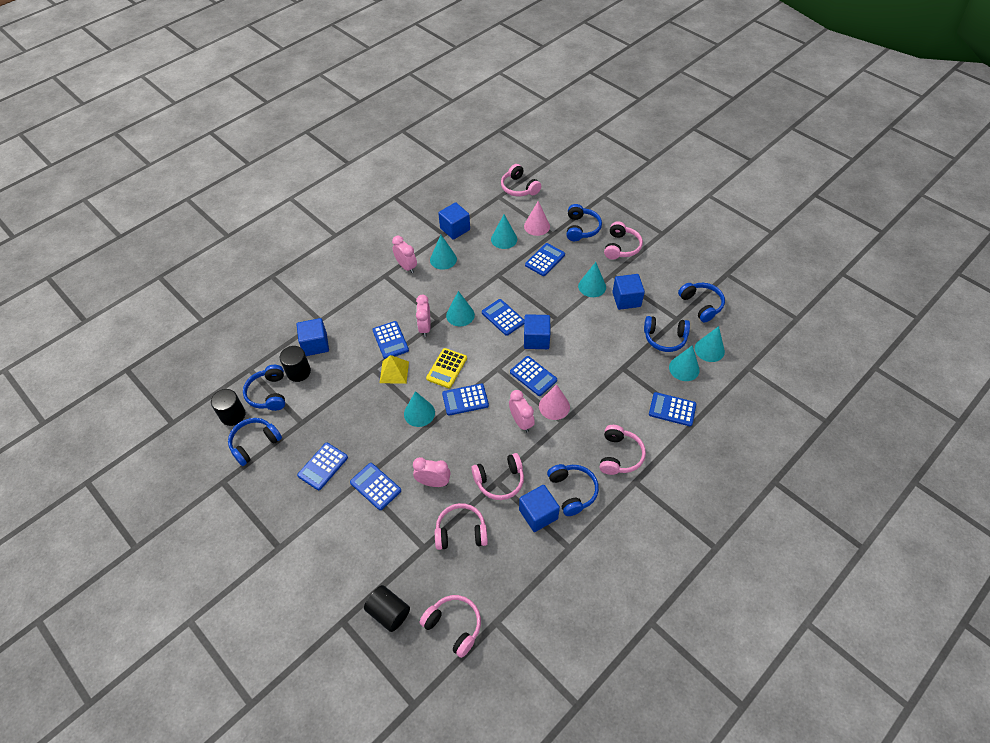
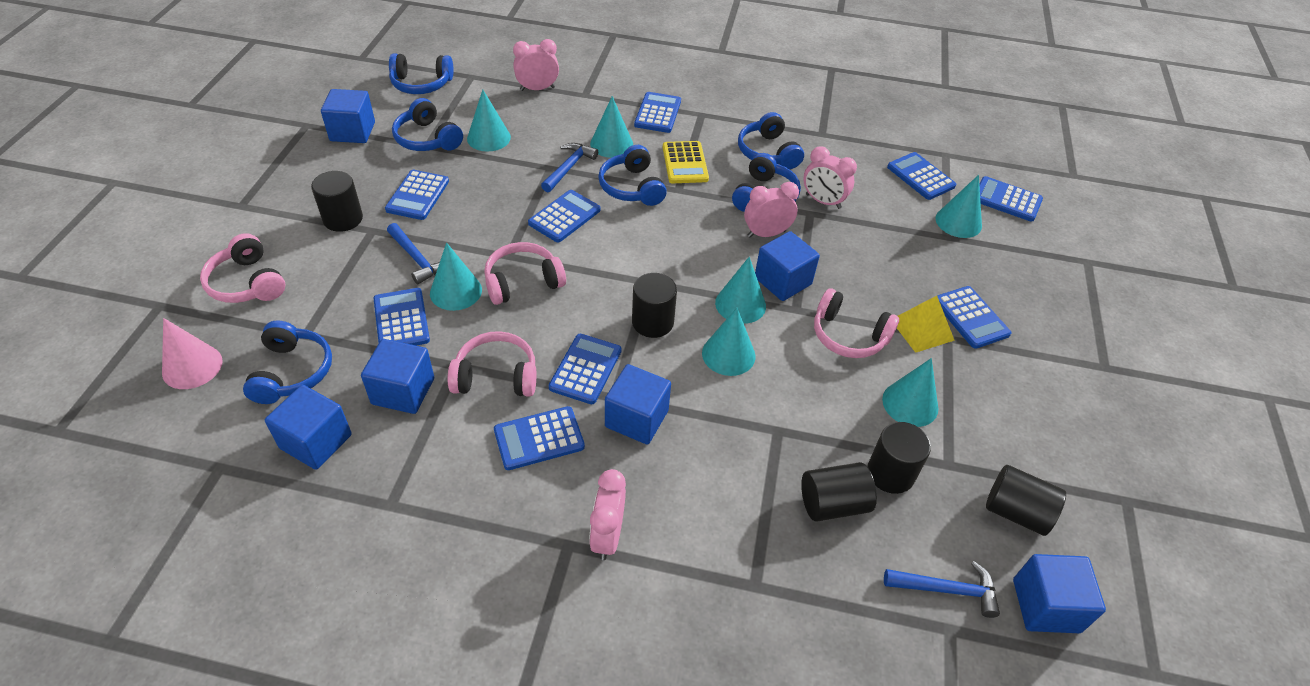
black cylinder: 3 -> 5
blue calculator: 8 -> 9
blue cube: 5 -> 6
blue hammer: 0 -> 3
pink cone: 2 -> 1
pink headphones: 6 -> 4

